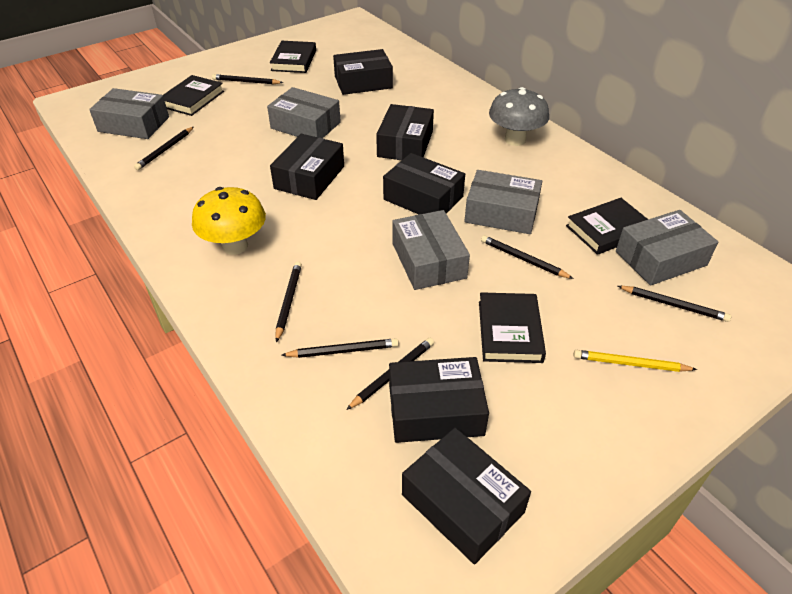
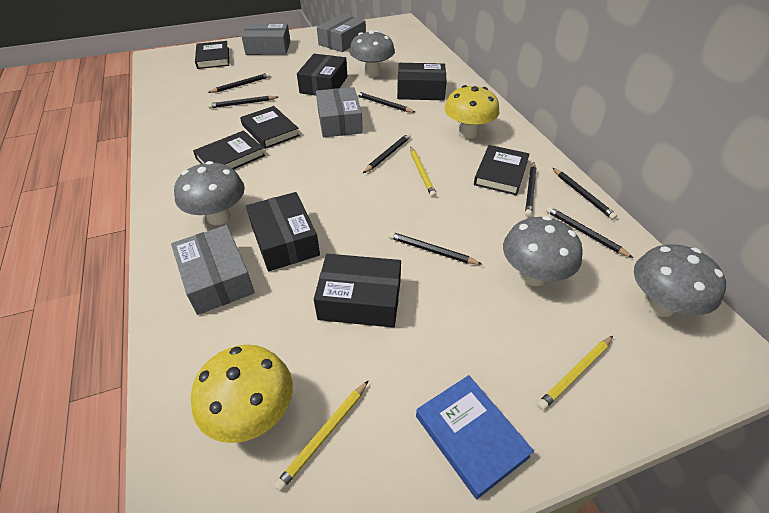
black box: 6 -> 4
black pencil: 7 -> 8
blue book: 0 -> 1
grey box: 5 -> 4
grey mushroom: 1 -> 4
yellow mushroom: 1 -> 2
yellow pencil: 1 -> 3

